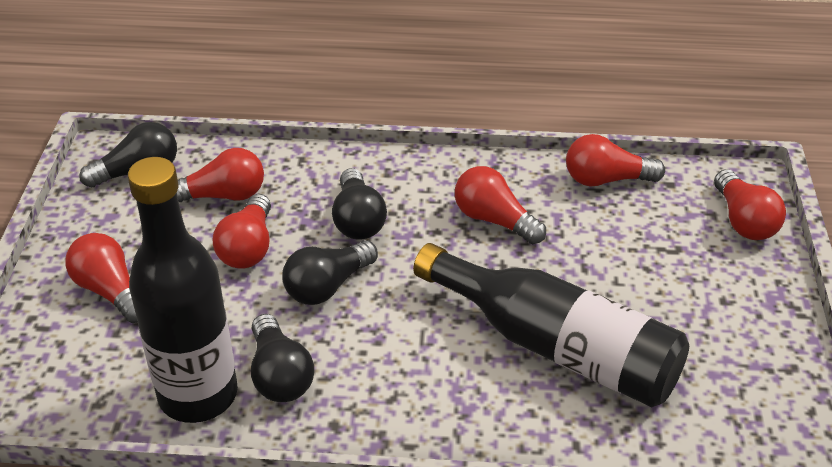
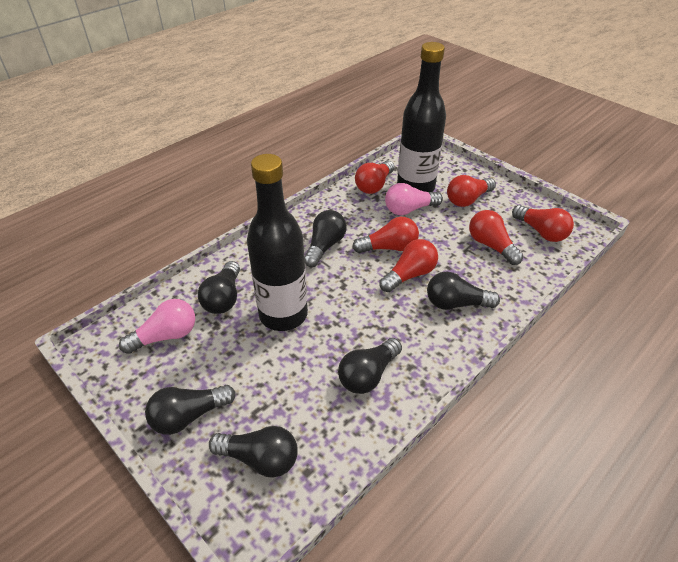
black light bulb: 4 -> 6
pink light bulb: 0 -> 2

